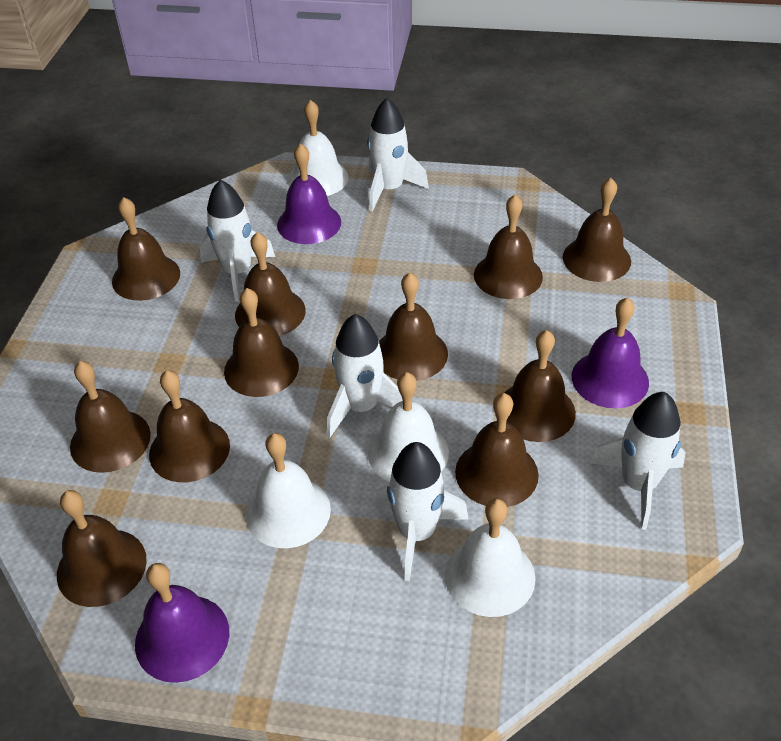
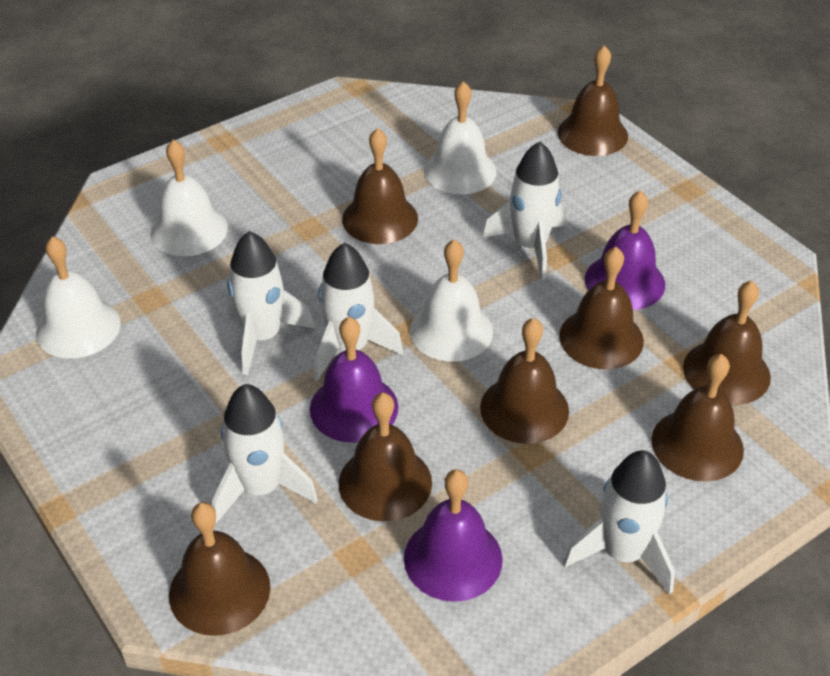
brown bell: 11 -> 8

